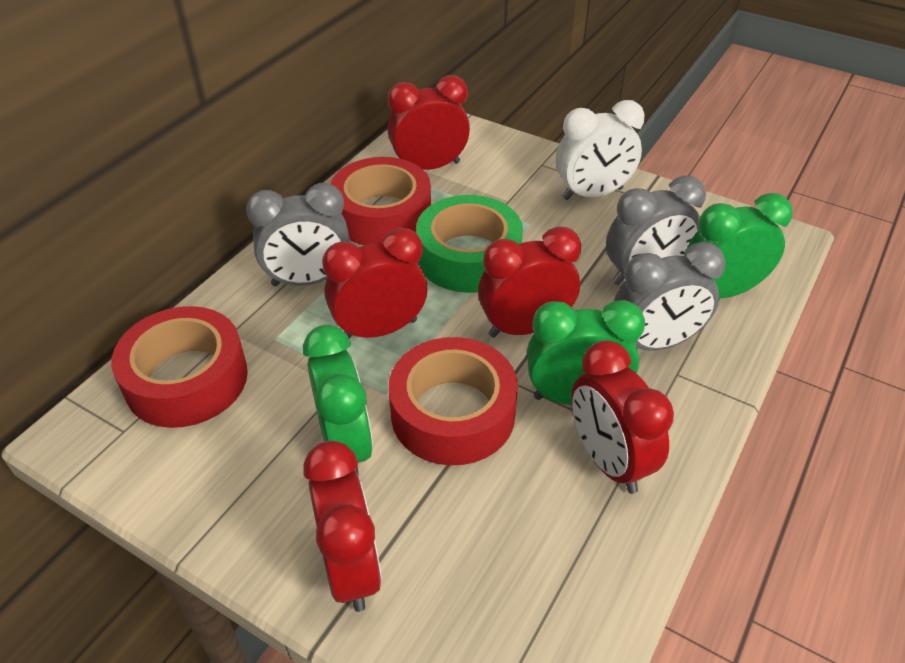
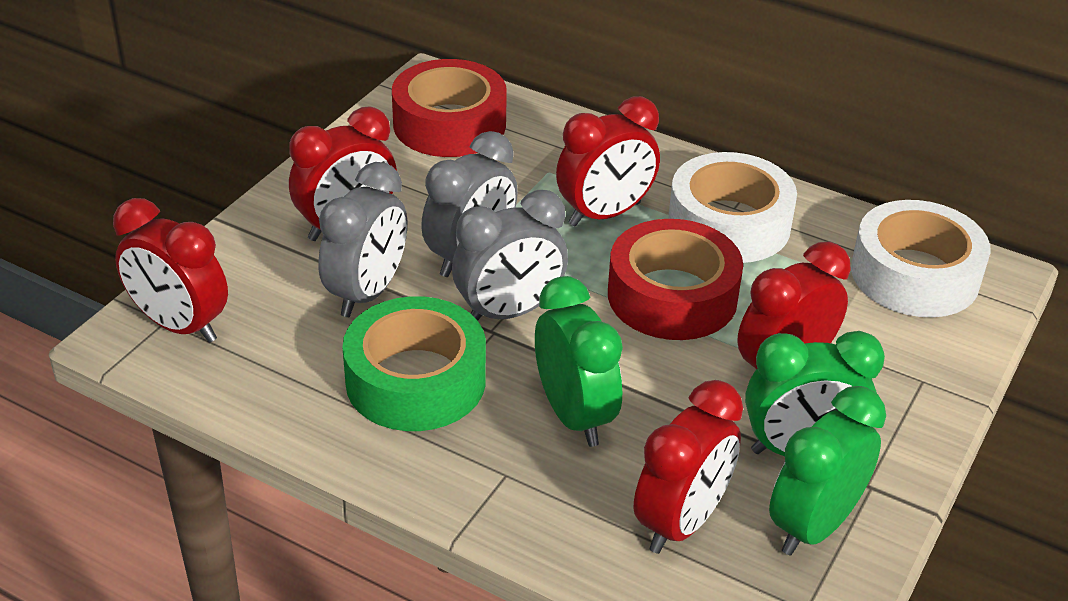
red tape: 3 -> 2
white clock: 1 -> 0
white tape: 0 -> 2

